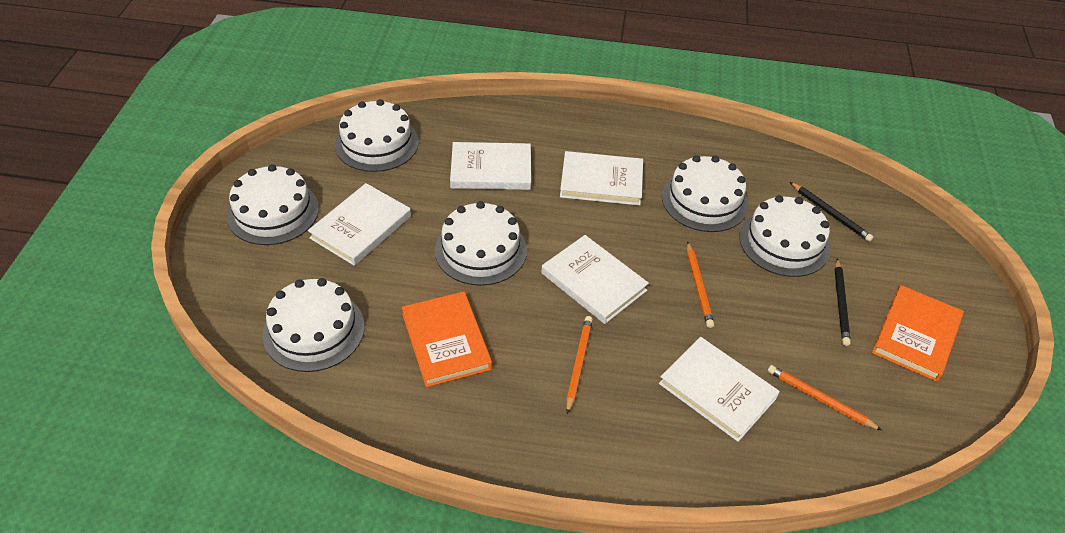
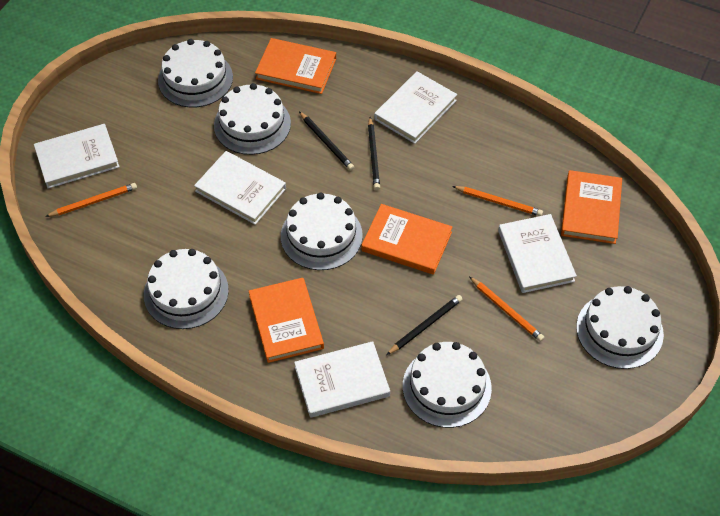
black pencil: 2 -> 3
orange book: 2 -> 4

